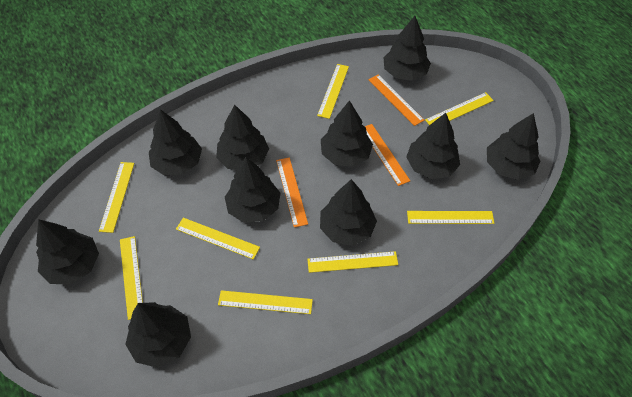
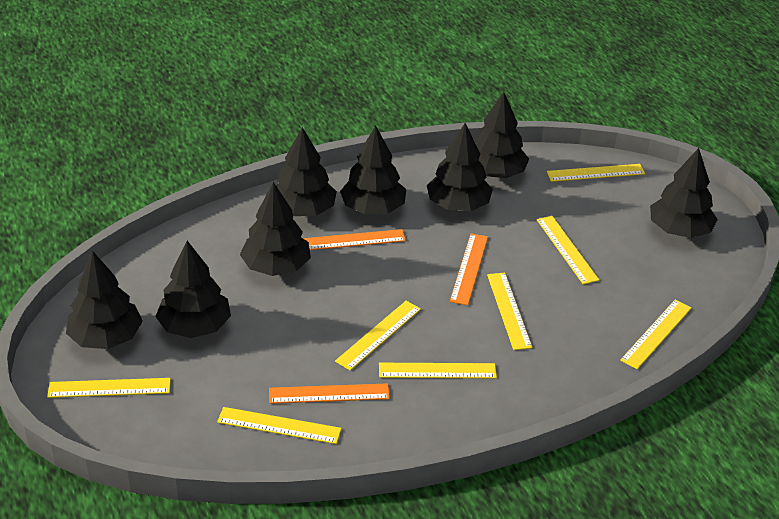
black tree: 10 -> 8

